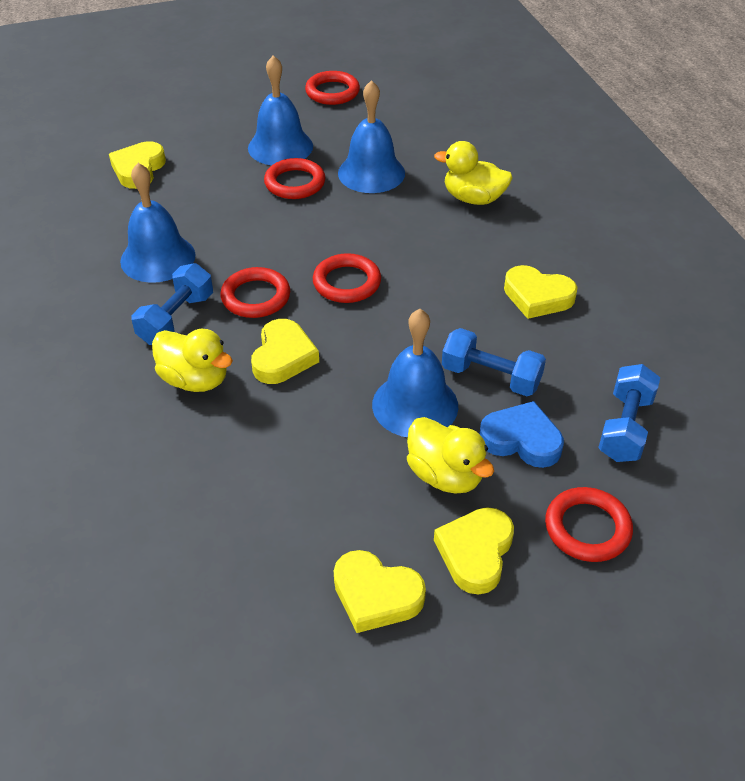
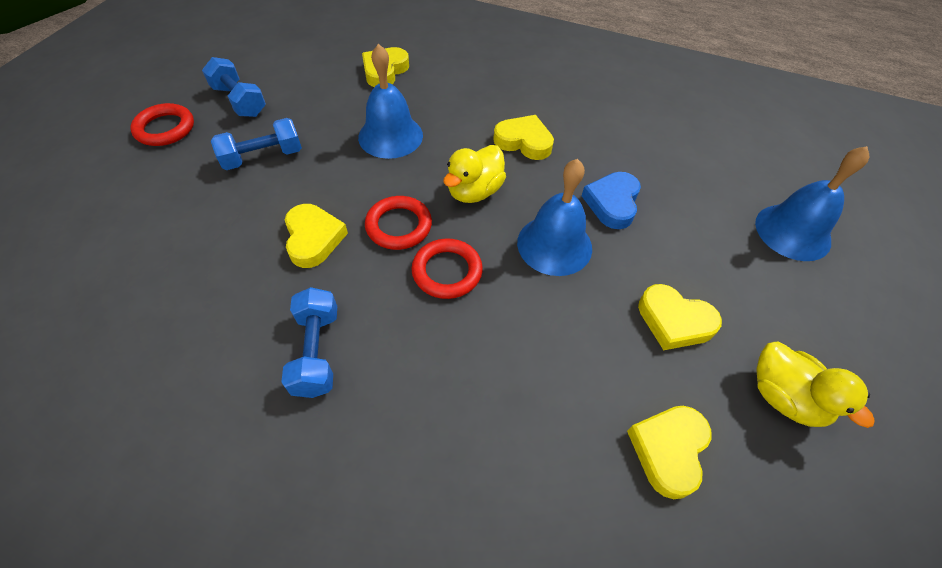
blue bell: 4 -> 3
red ring: 5 -> 3
yellow duck: 3 -> 2

